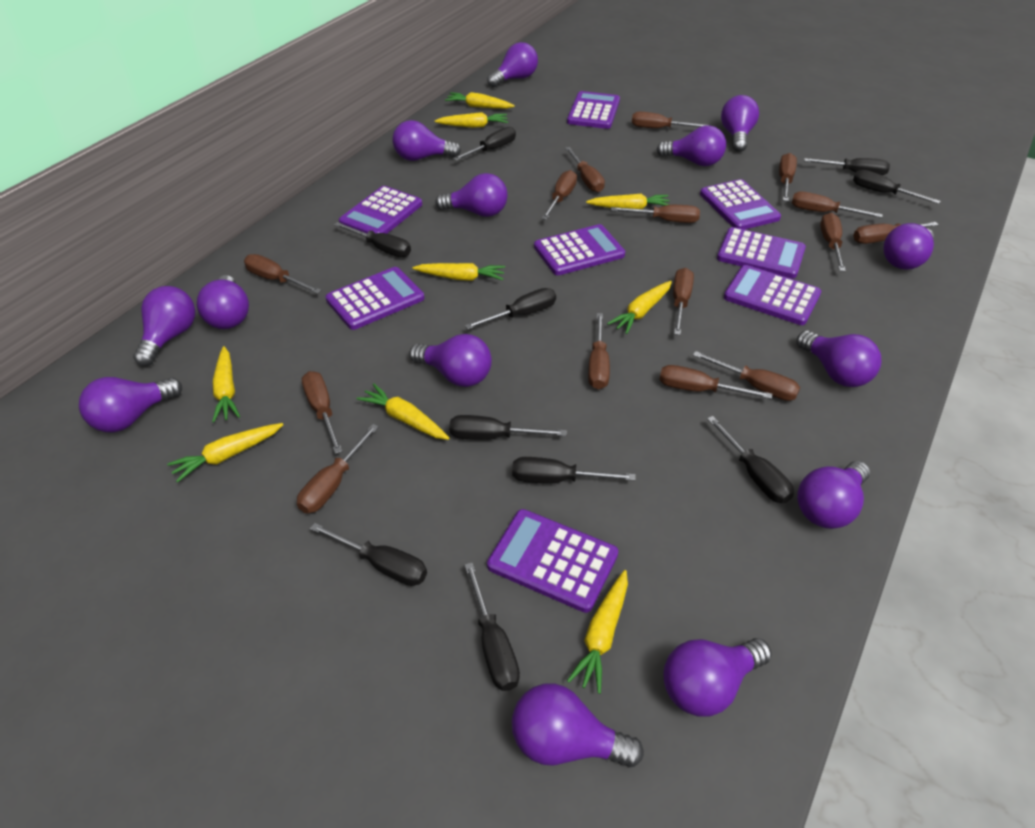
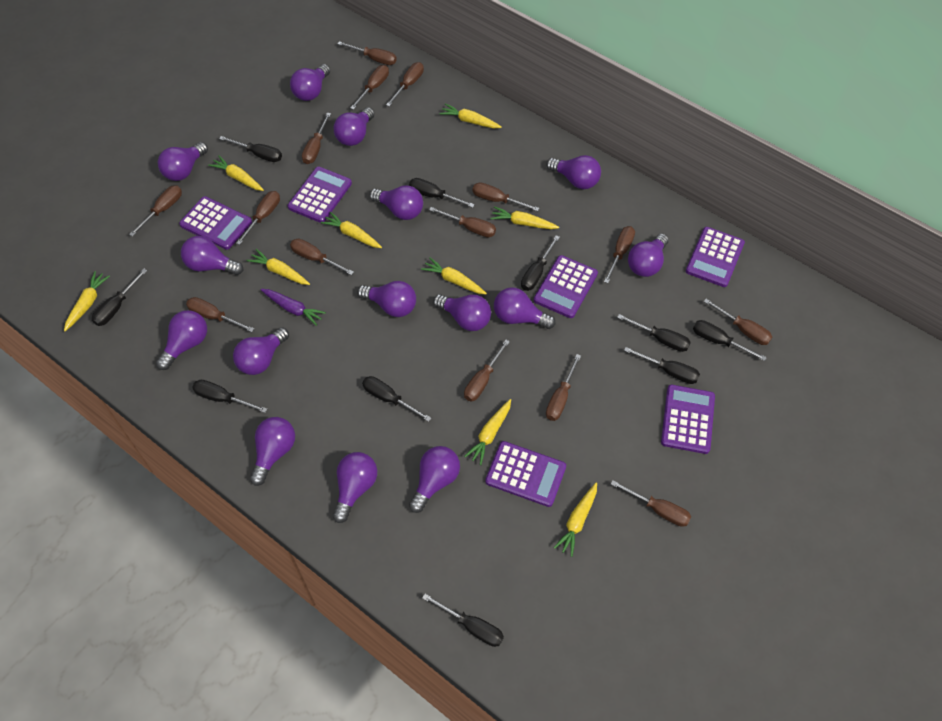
purple calculator: 8 -> 6
purple carrot: 0 -> 1
purple light bulb: 14 -> 15

